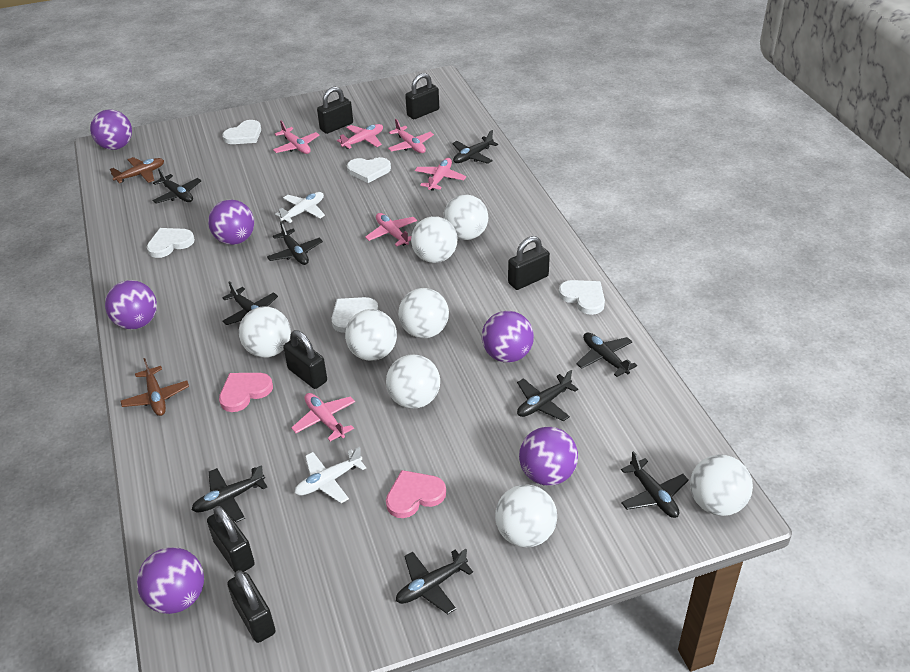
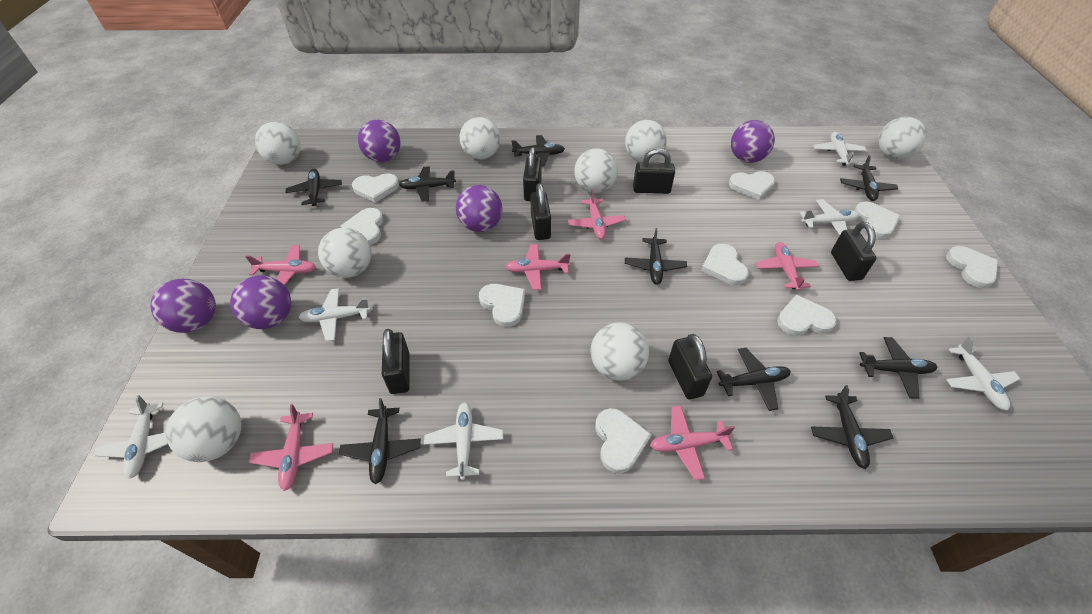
brown plane: 2 -> 0
pink heart: 2 -> 0
purple ball: 6 -> 5
white heart: 5 -> 9
white plane: 2 -> 6

